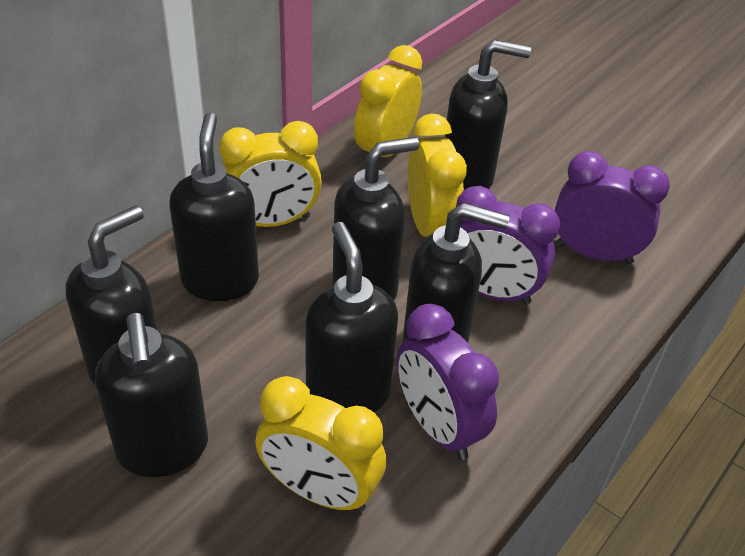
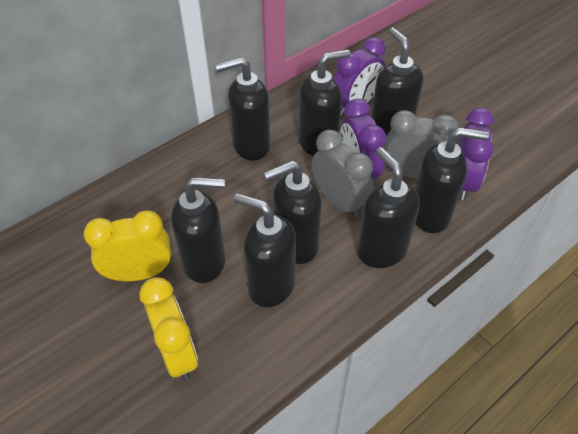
black soap dispenser: 7 -> 8
grey clock: 0 -> 2
yellow clock: 4 -> 2

